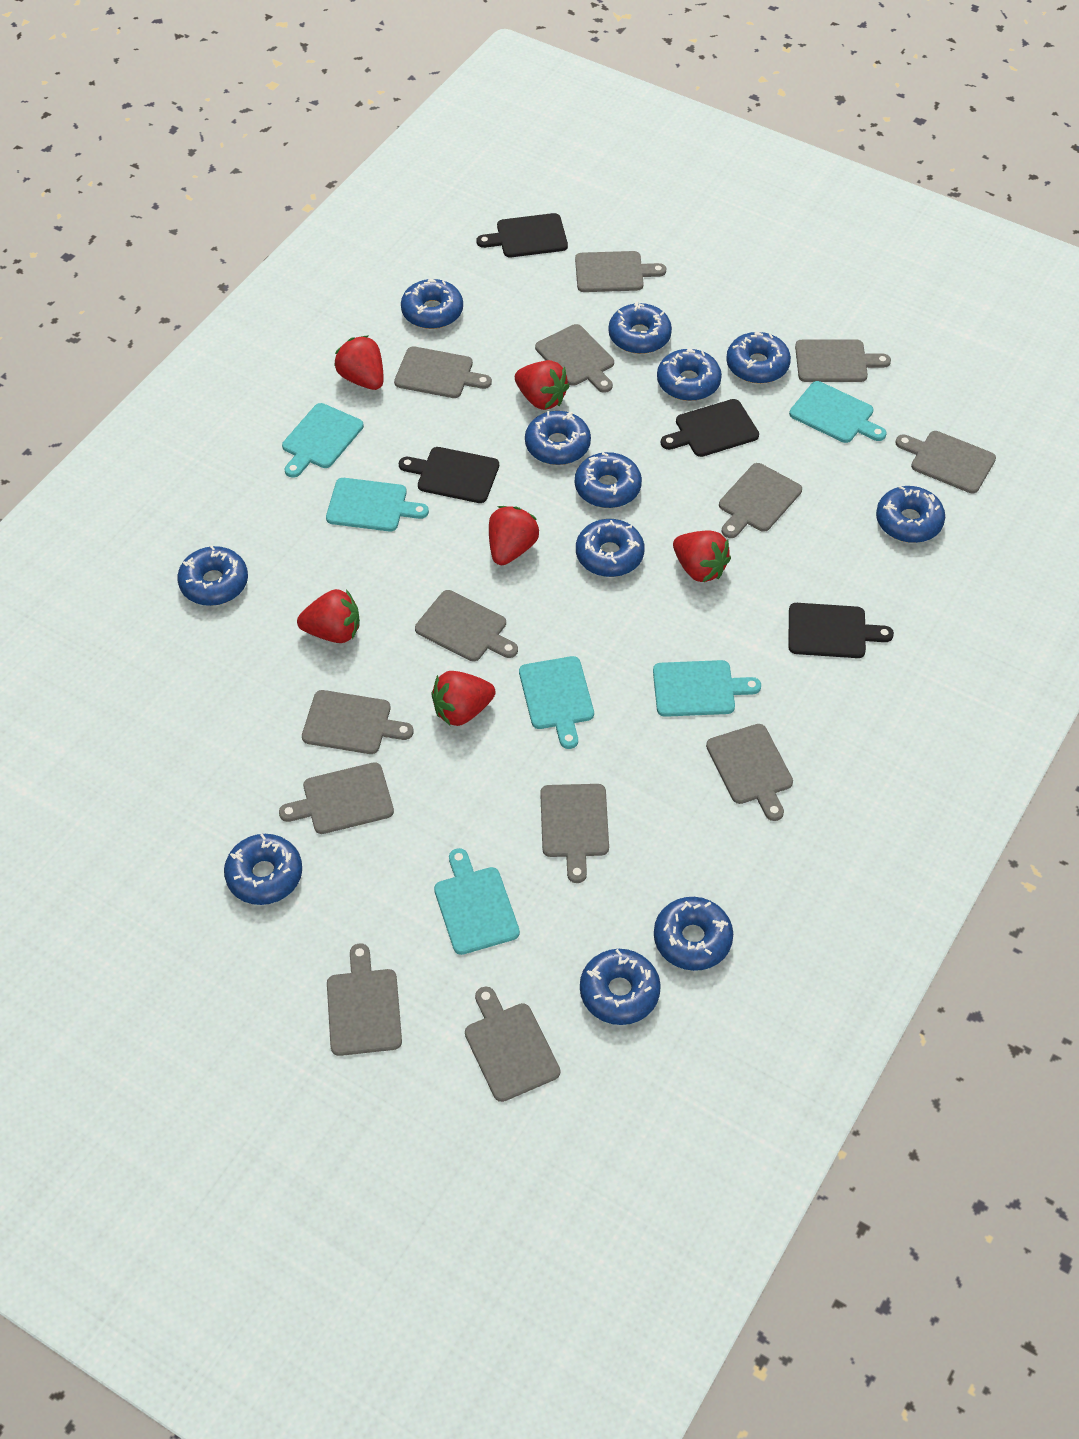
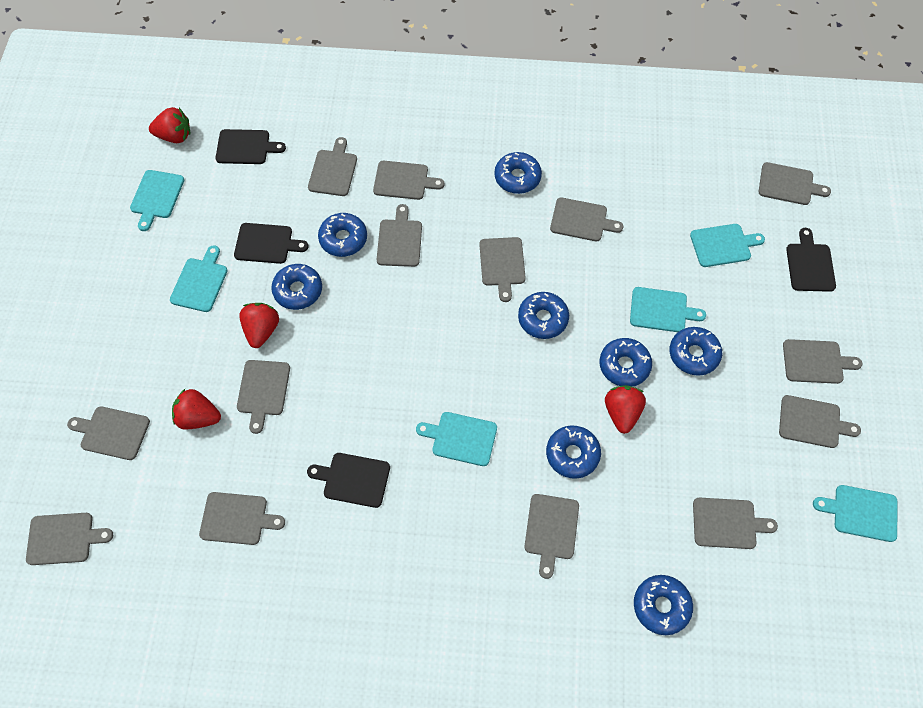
blue donut: 12 -> 8
grey cutting board: 13 -> 14
red strawberry: 6 -> 4

